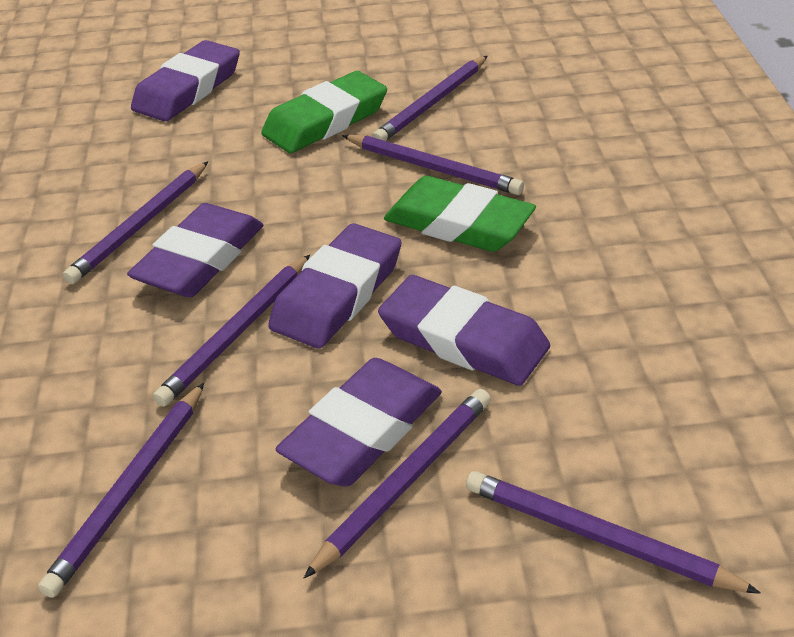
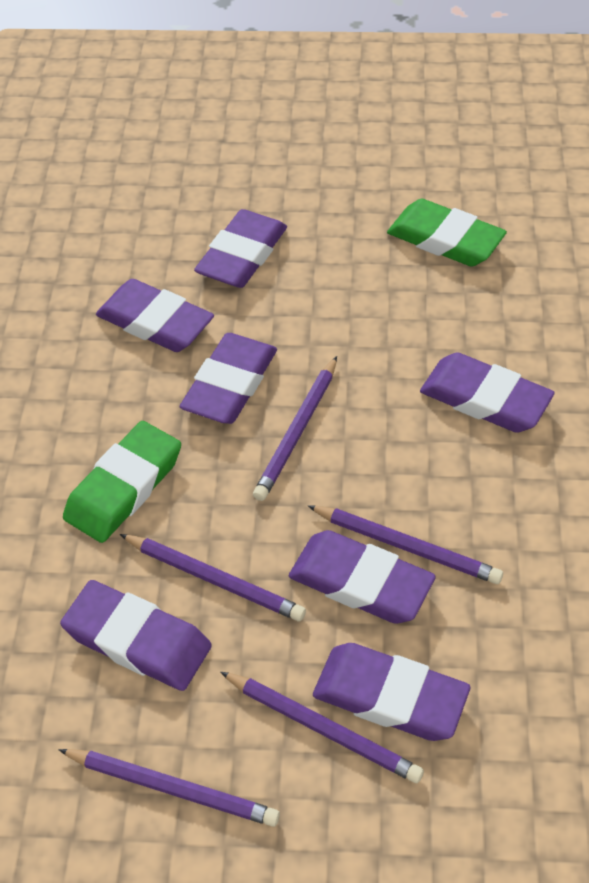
purple eraser: 5 -> 7
purple pencil: 7 -> 5

